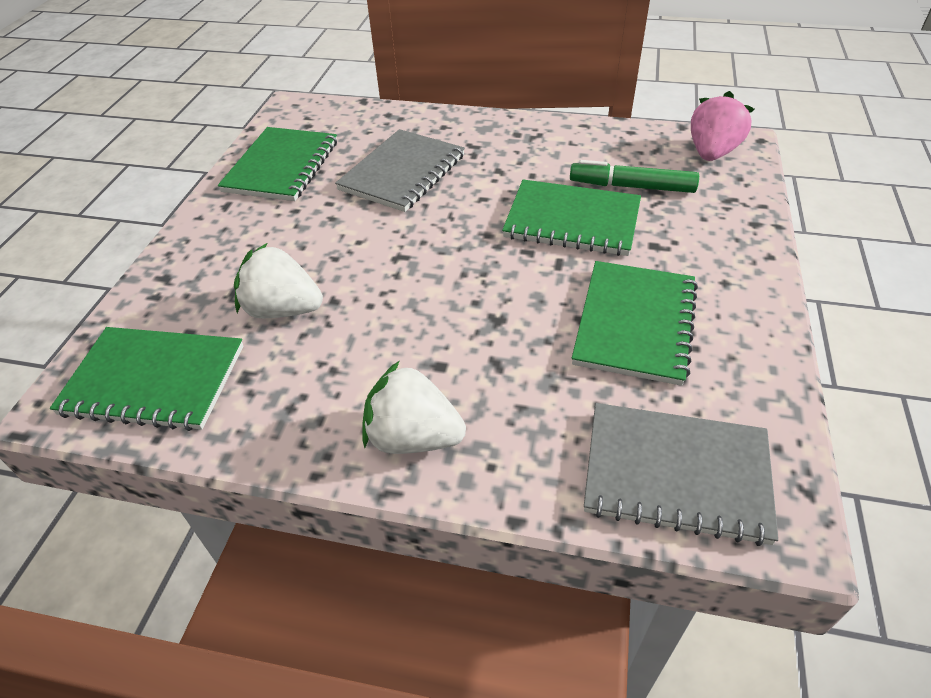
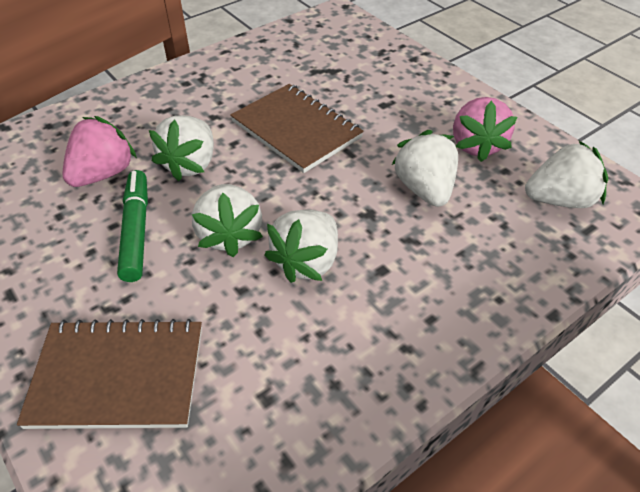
brown notebook: 0 -> 2
green notebook: 4 -> 0
grey notebook: 2 -> 0
pink strawberry: 1 -> 2
white strawberry: 2 -> 5

